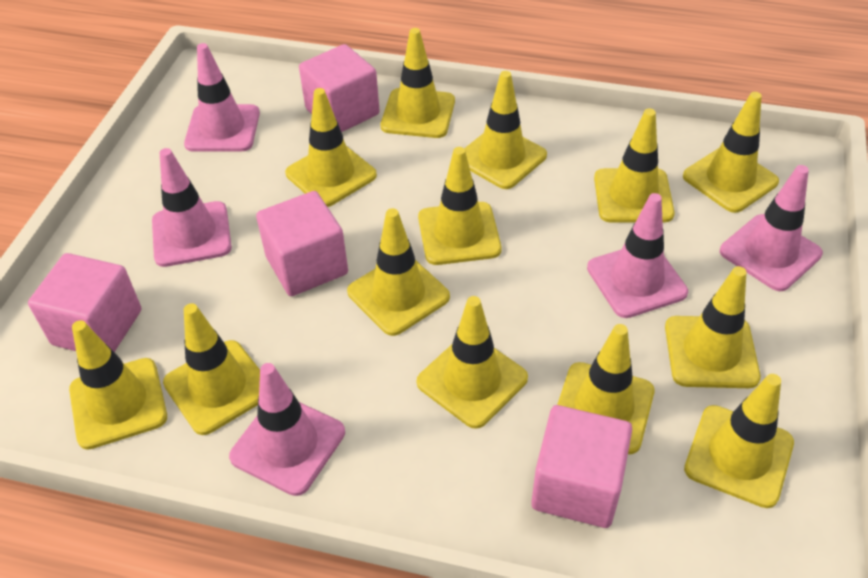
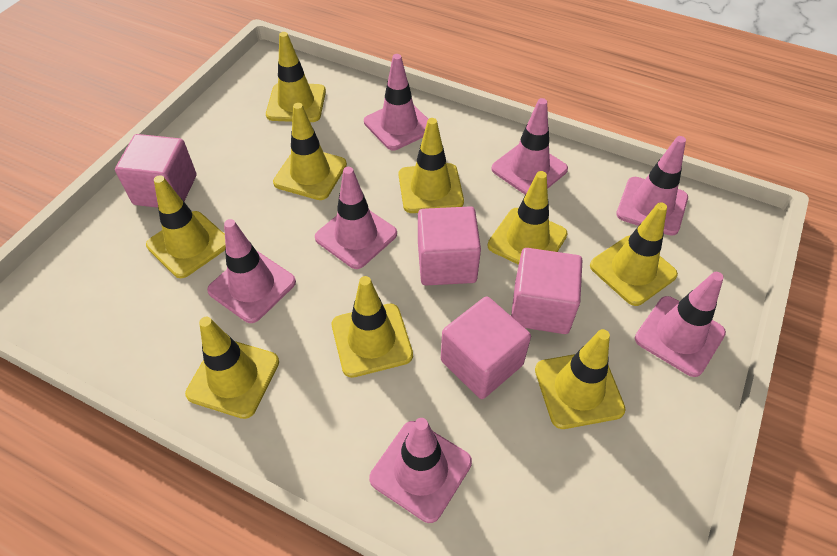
pink traffic cone: 5 -> 7
yellow traffic cone: 13 -> 9

